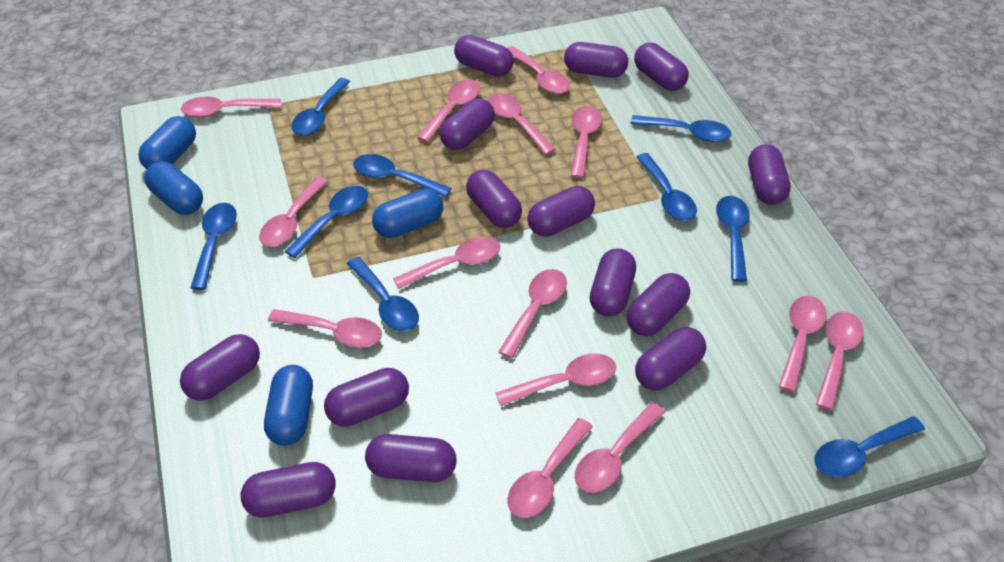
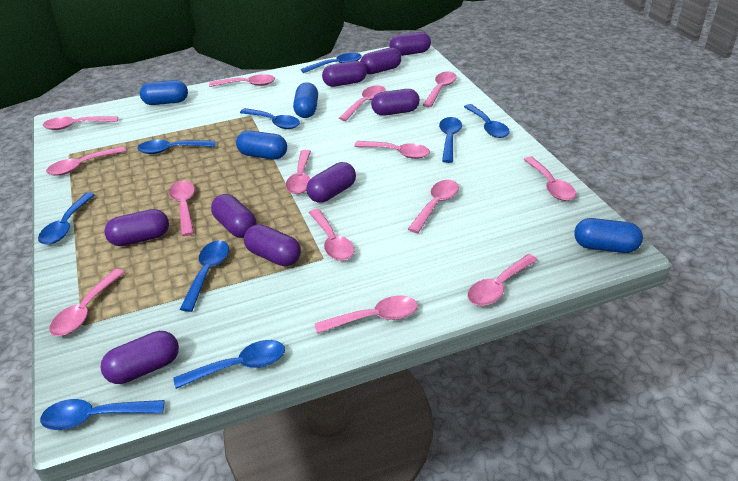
purple capsule: 14 -> 9

